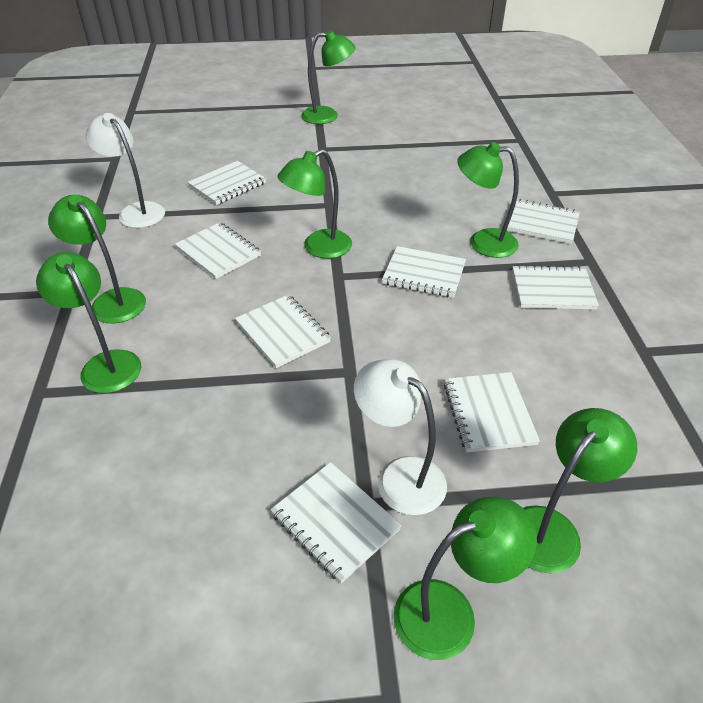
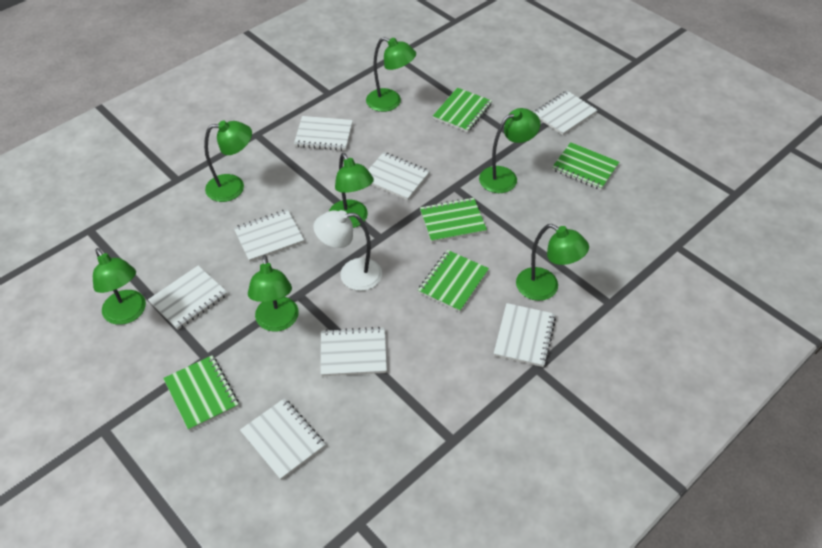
green notebook: 0 -> 5
white lamp: 2 -> 1

